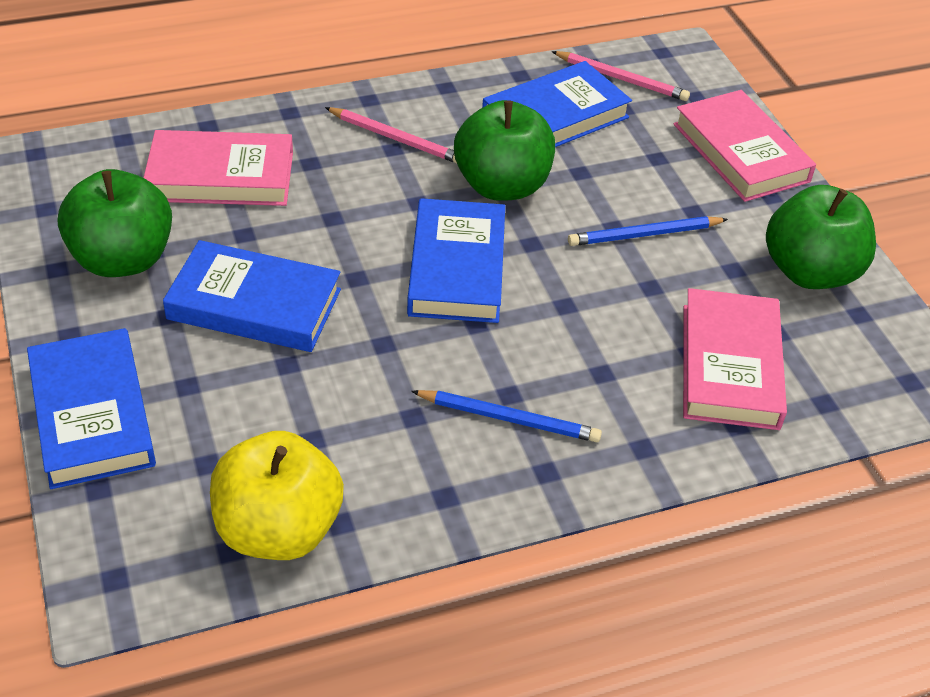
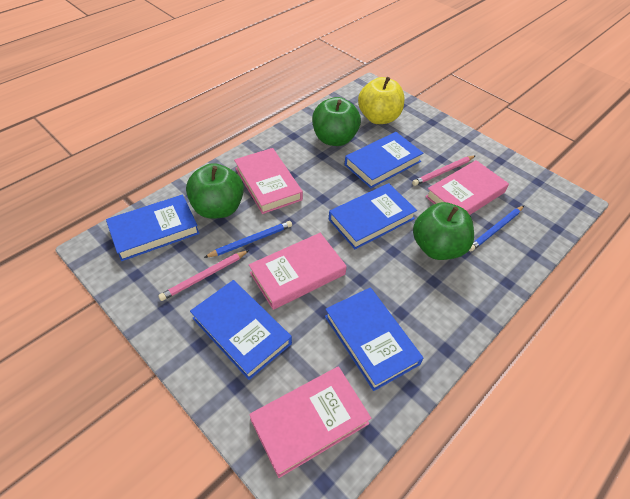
blue book: 4 -> 5
pink book: 3 -> 4

